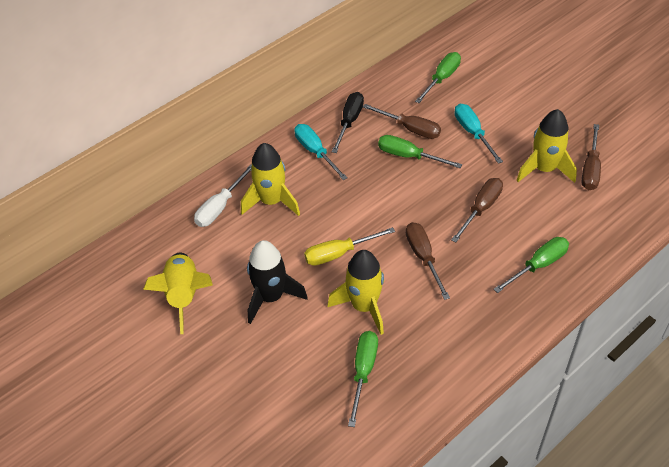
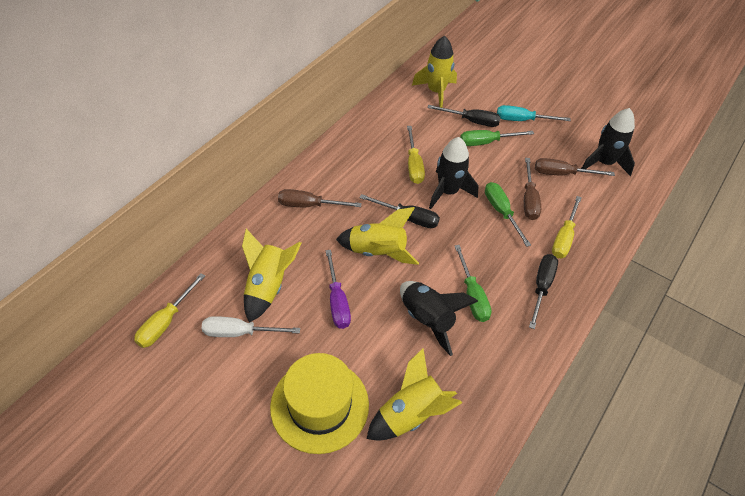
black rocket: 1 -> 3
black screwdriver: 1 -> 3
brown screwdriver: 4 -> 3
green screwdriver: 4 -> 3
purple screwdriver: 0 -> 1
turquoise screwdriver: 2 -> 1
yellow hat: 0 -> 1
yellow screwdriver: 1 -> 3

